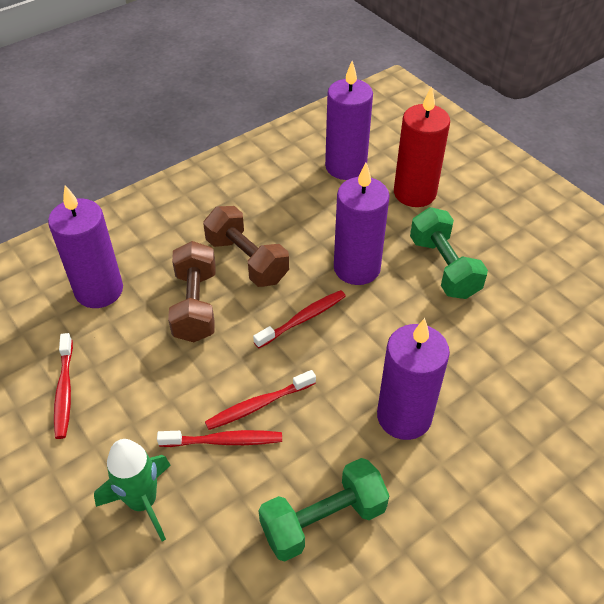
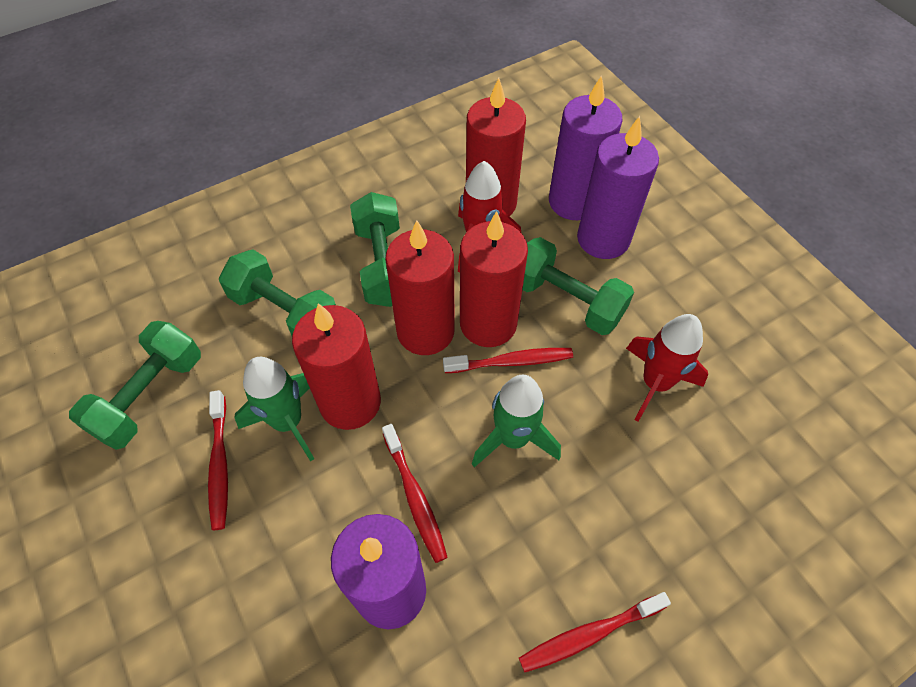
brown dumbbell: 2 -> 0
green dumbbell: 2 -> 4
green rocket: 1 -> 2
purple candle: 4 -> 3
red candle: 1 -> 4
red rocket: 0 -> 2

